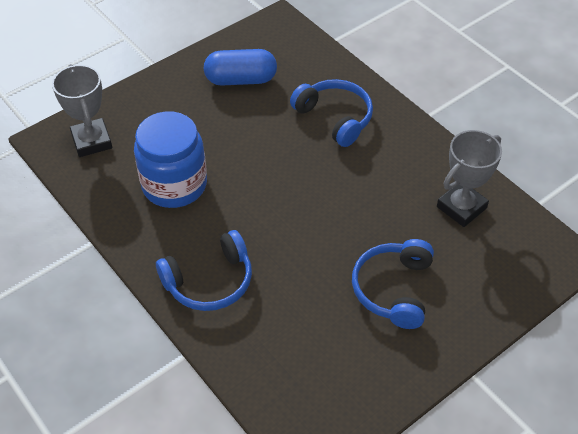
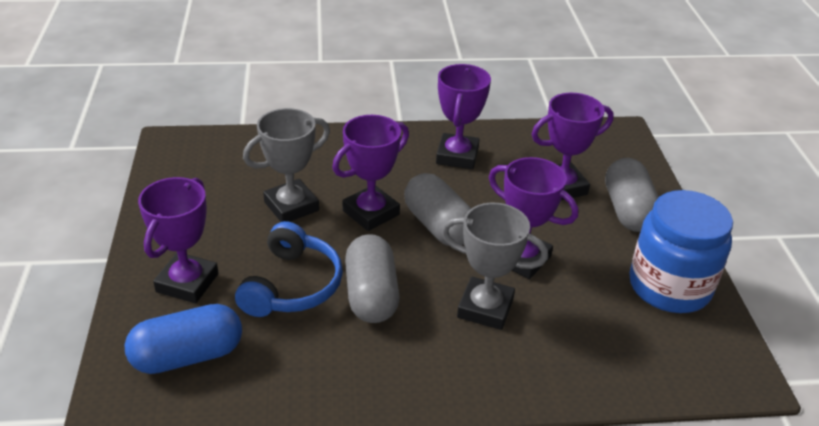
blue headphones: 3 -> 1
grey capsule: 0 -> 3
purple trophy: 0 -> 5

